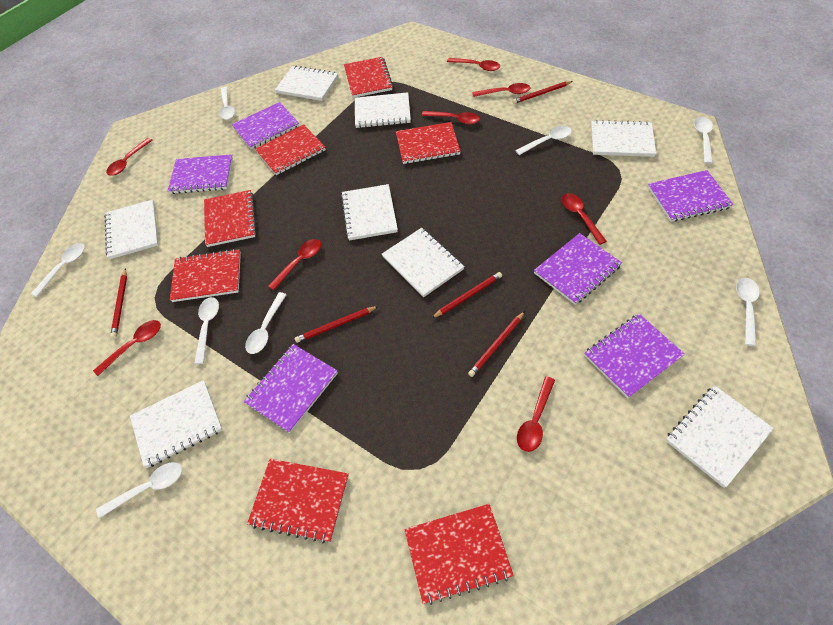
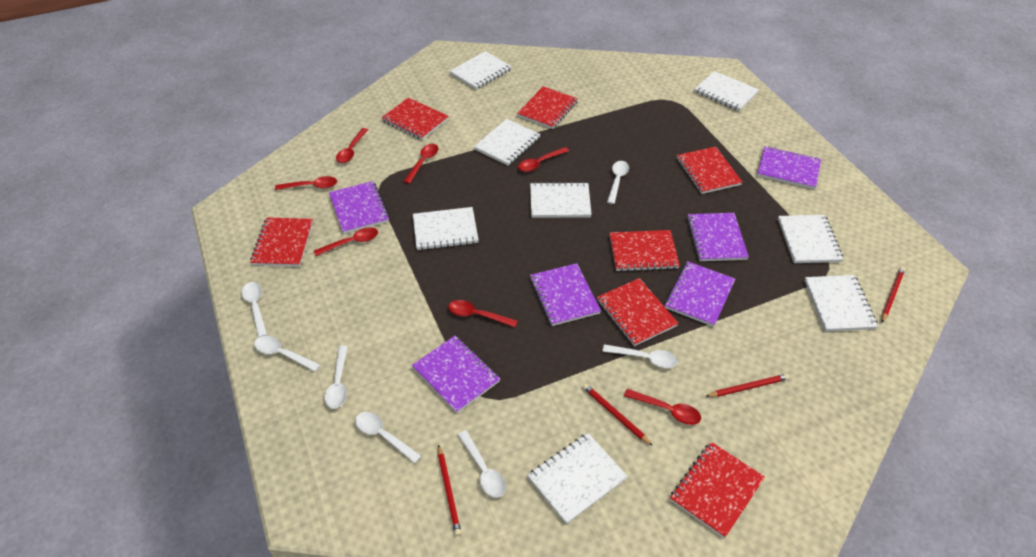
red pencil: 5 -> 4
red spoon: 8 -> 7
white spoon: 8 -> 7

